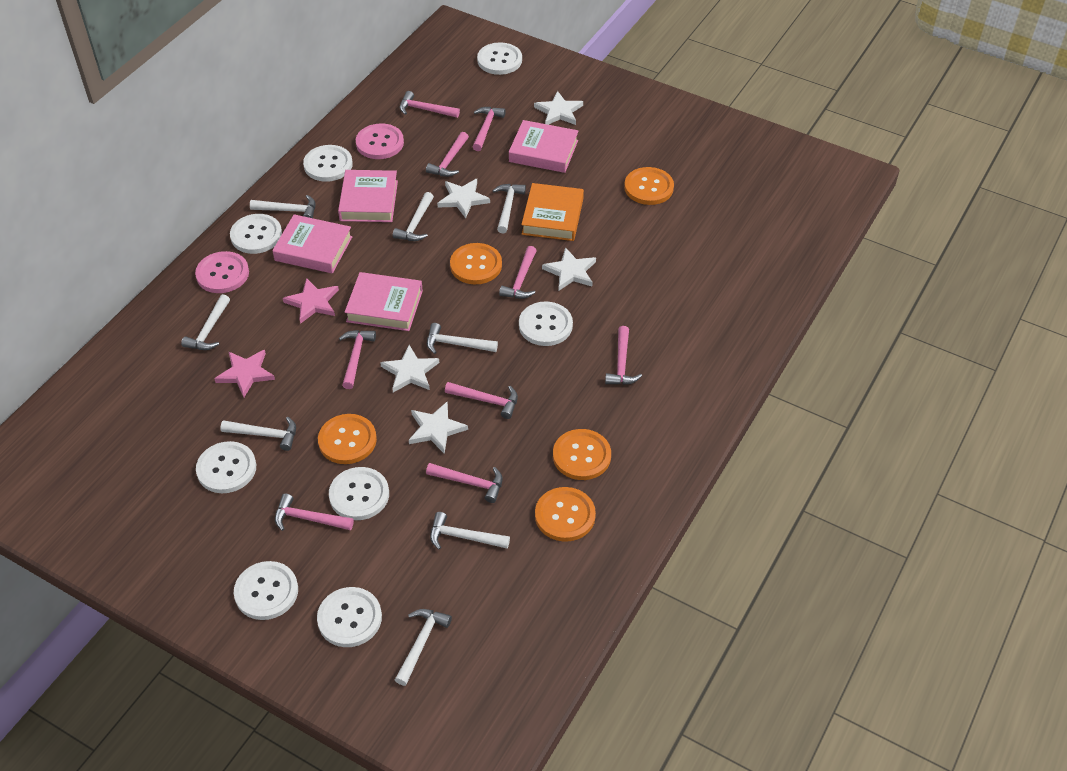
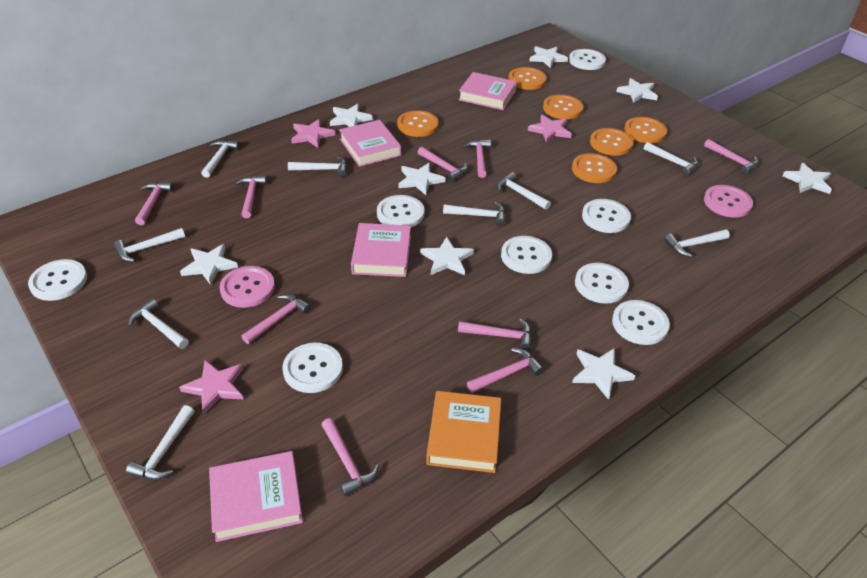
orange button: 5 -> 6
pink star: 2 -> 3
white hammer: 8 -> 9
white star: 5 -> 8

